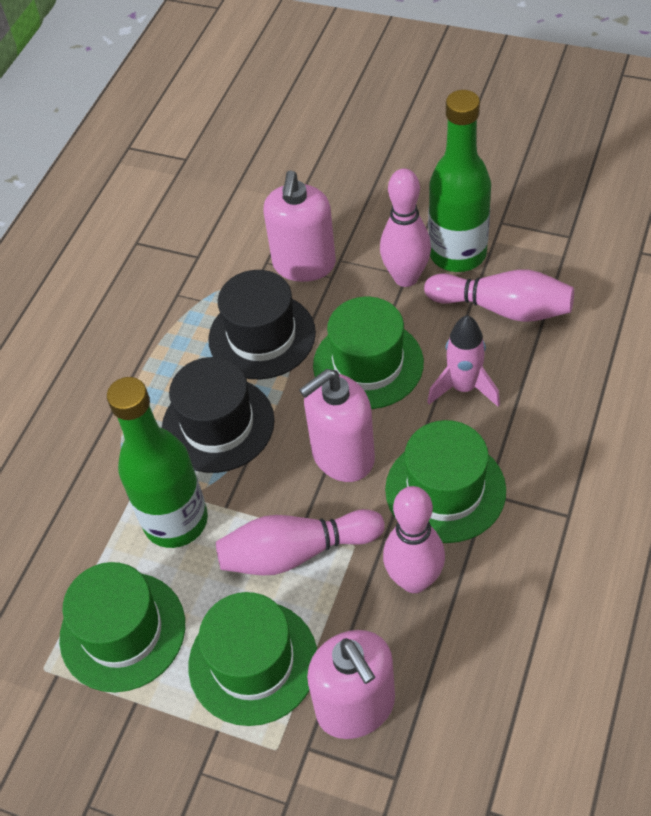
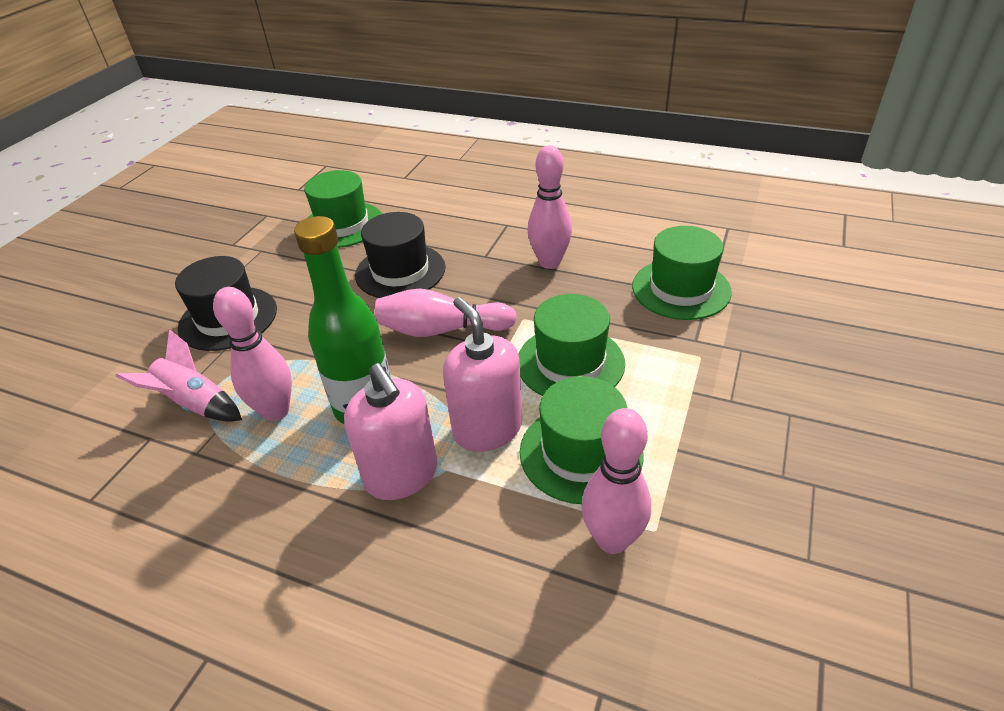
green bottle: 2 -> 1
pink soap dispenser: 3 -> 2

